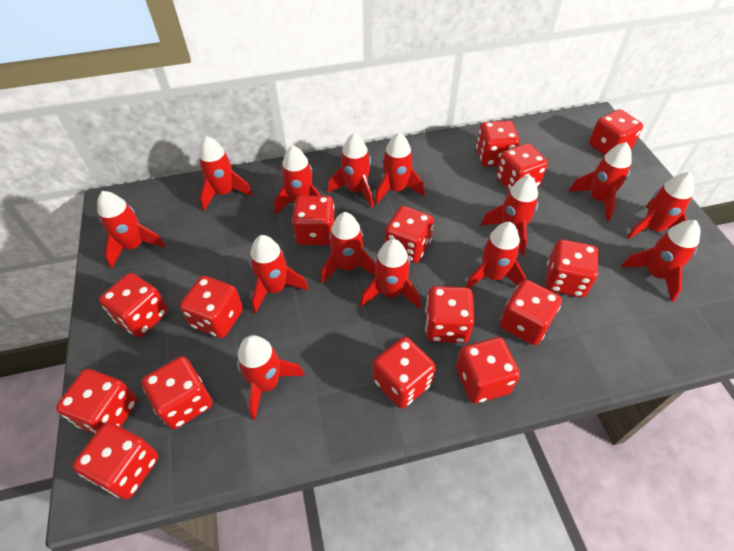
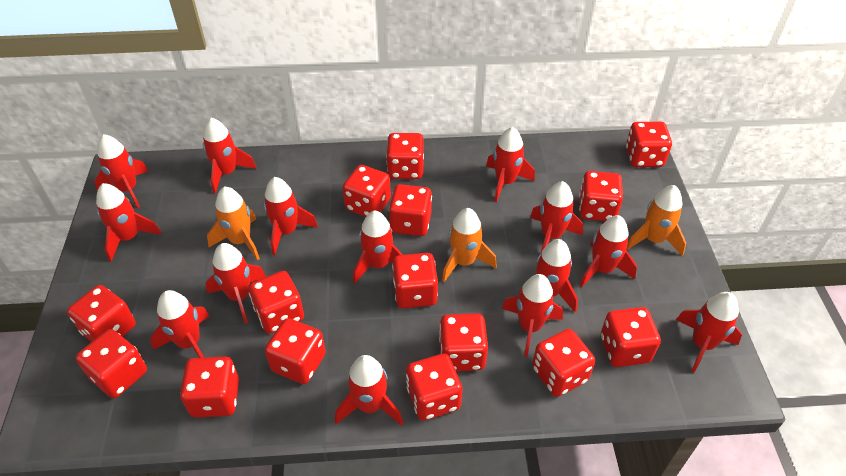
orange rocket: 0 -> 3

